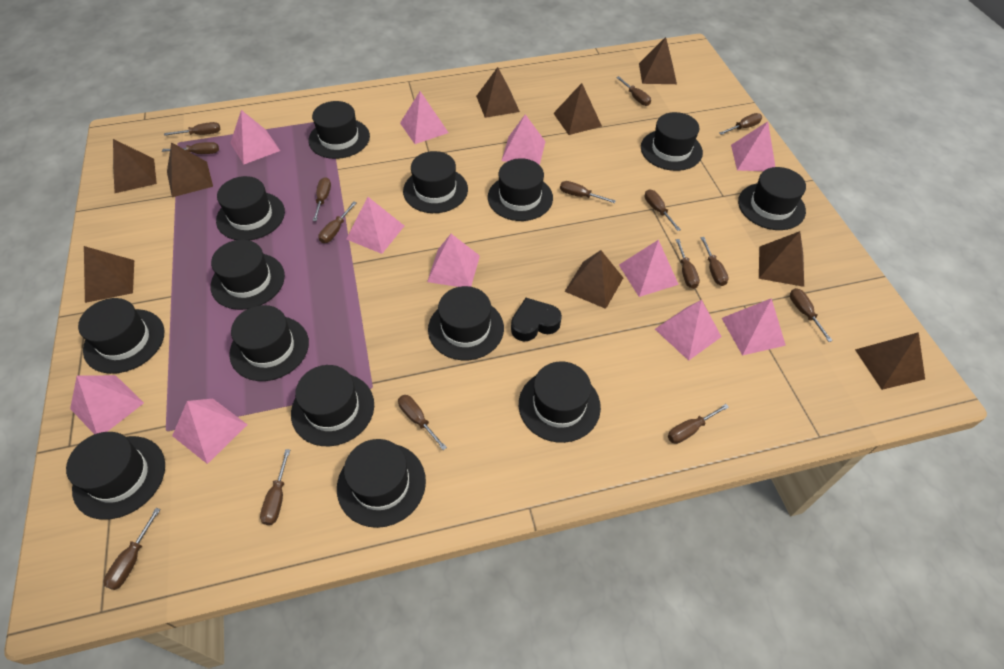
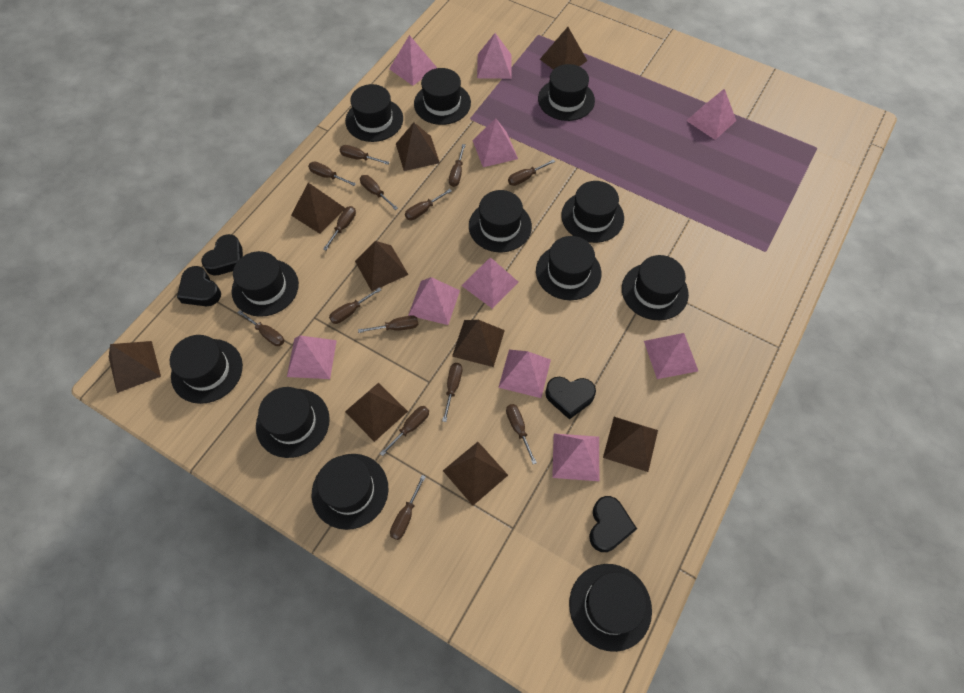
black hat: 14 -> 12
black heart: 1 -> 4
brown screwdriver: 15 -> 14
pink pyramid: 11 -> 10

